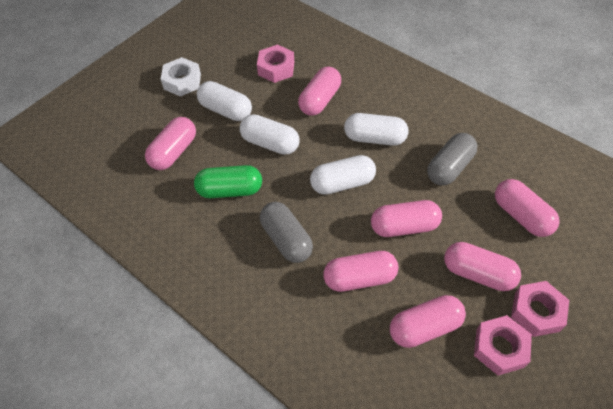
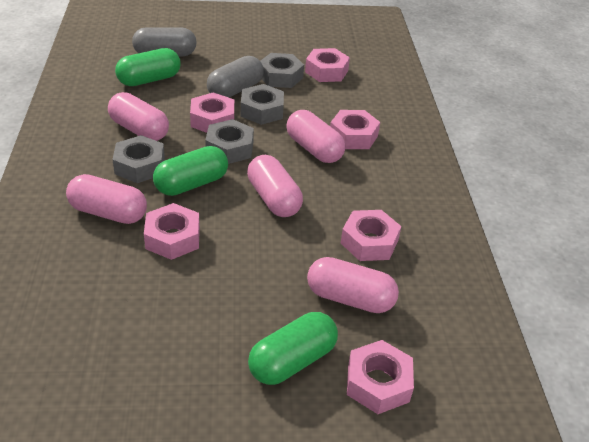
green capsule: 1 -> 3
grey nut: 0 -> 4
pink capsule: 7 -> 5
pink nut: 3 -> 6
white capsule: 4 -> 0
white nut: 1 -> 0

